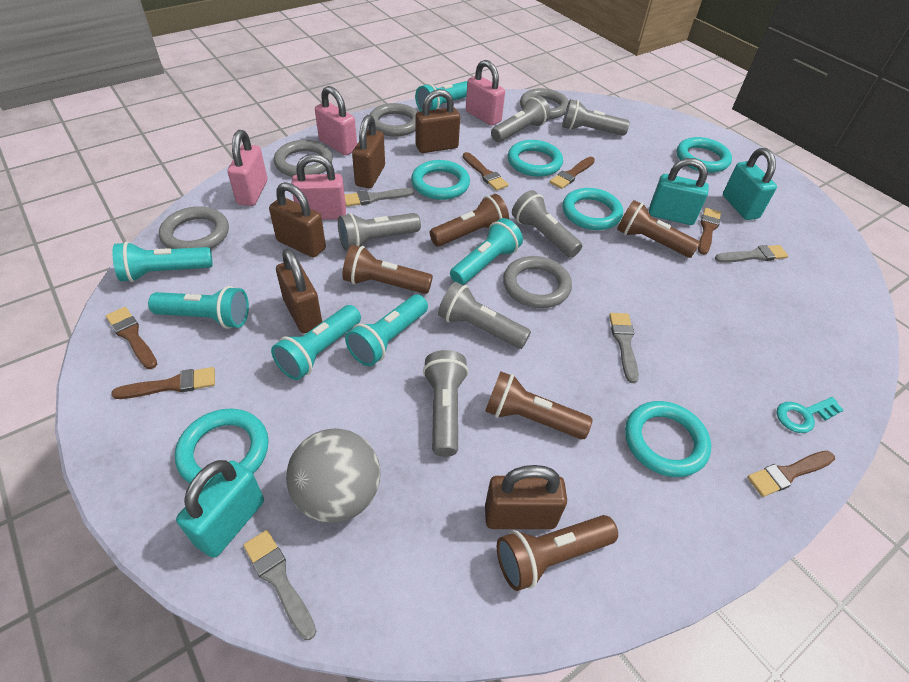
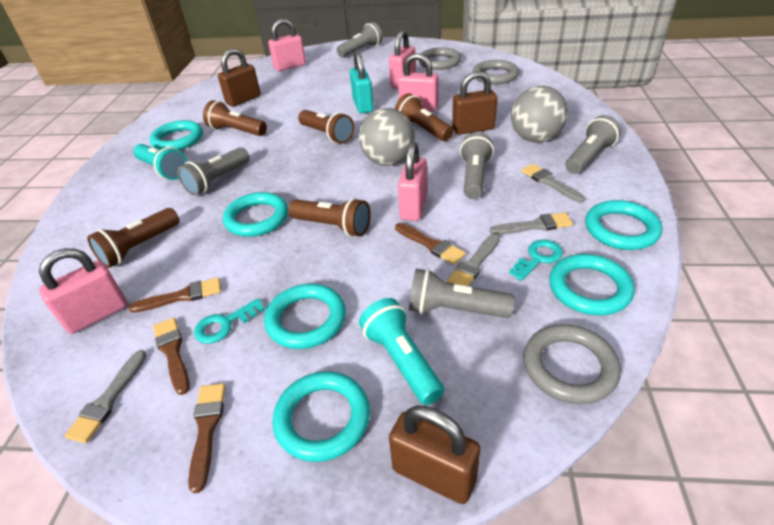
brown brush: 6 -> 4
brown padlock: 5 -> 3
grey ball: 1 -> 2
grey flashlight: 6 -> 5
grey ring: 5 -> 3
pink padlock: 4 -> 5
turquoise flashlight: 6 -> 2
turquoise key: 1 -> 2
turquoise padlock: 3 -> 1

